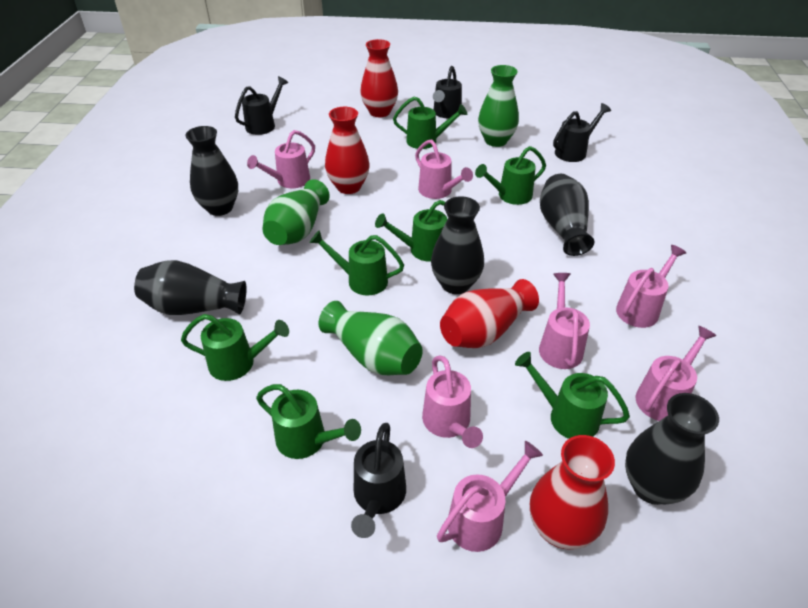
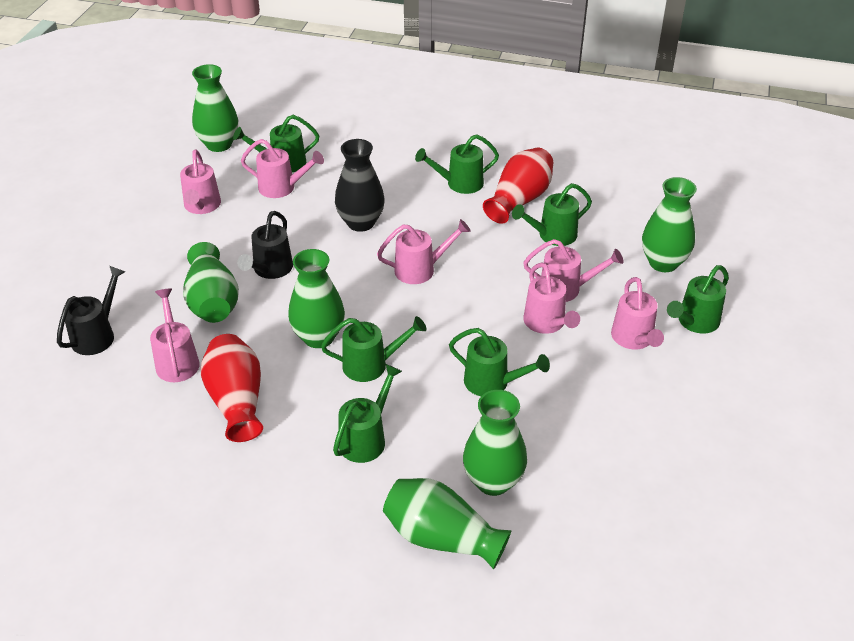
black vase: 5 -> 1
black watering can: 4 -> 2
green vase: 3 -> 6
red vase: 4 -> 2

